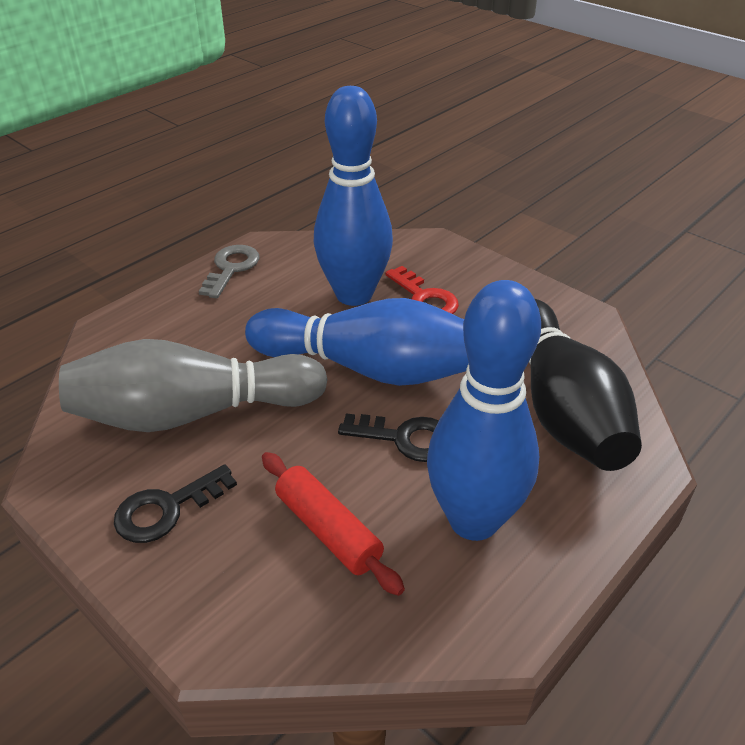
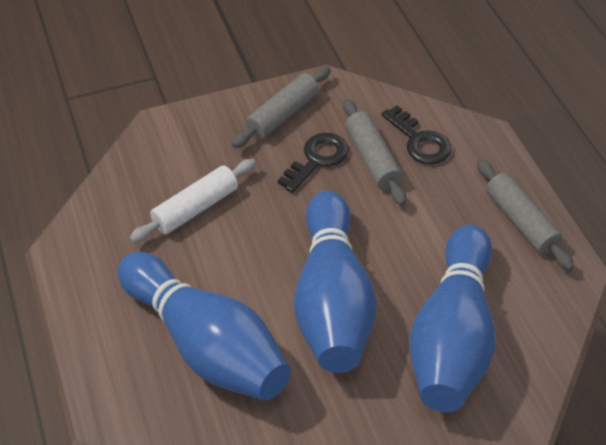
black bowling pin: 1 -> 0
grey bowling pin: 1 -> 0
grey key: 1 -> 0
grey rolling pin: 0 -> 3
red key: 1 -> 0
red rolling pin: 1 -> 0
white rolling pin: 0 -> 1

